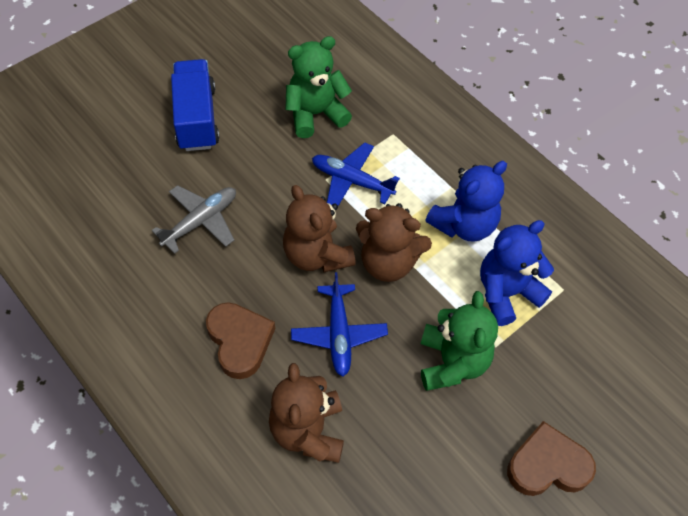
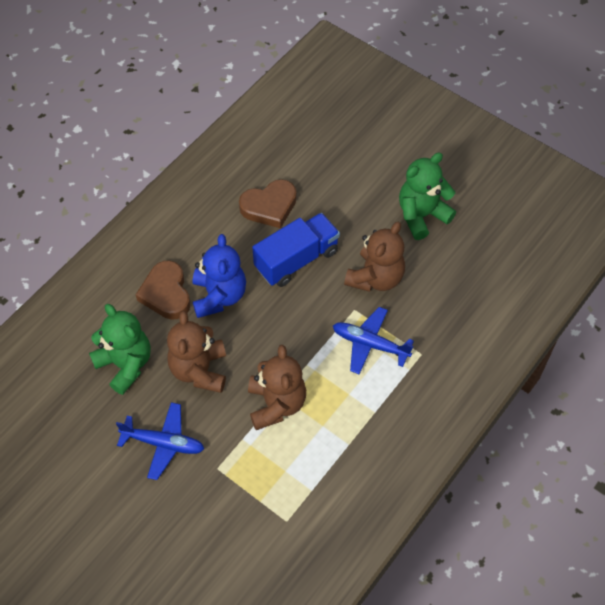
blue teddy bear: 2 -> 1
grey plane: 1 -> 0

